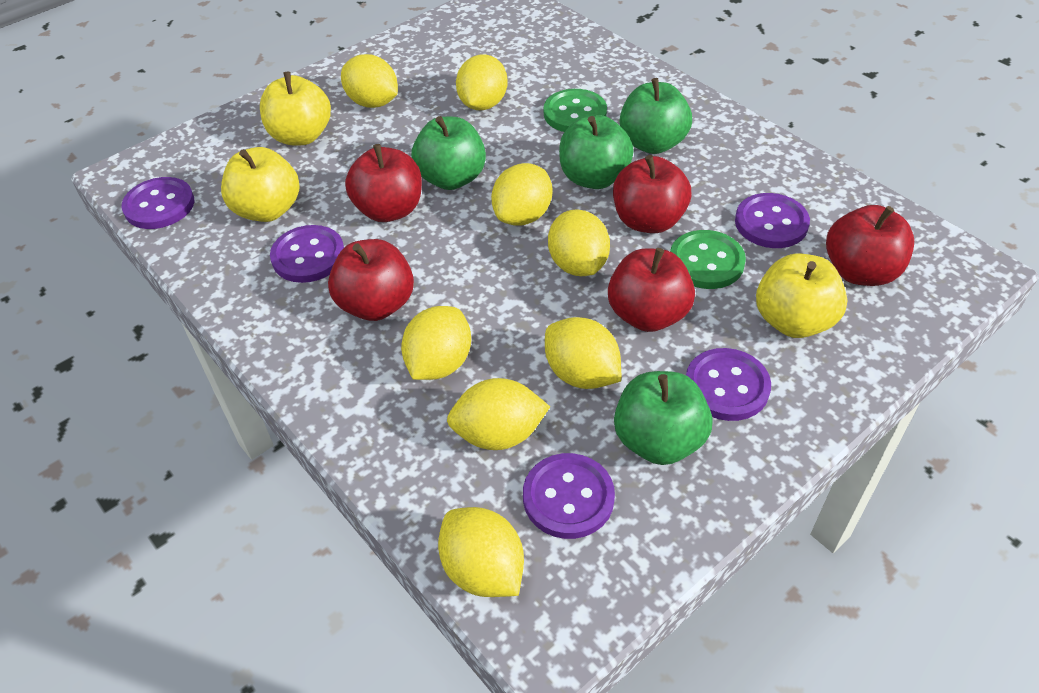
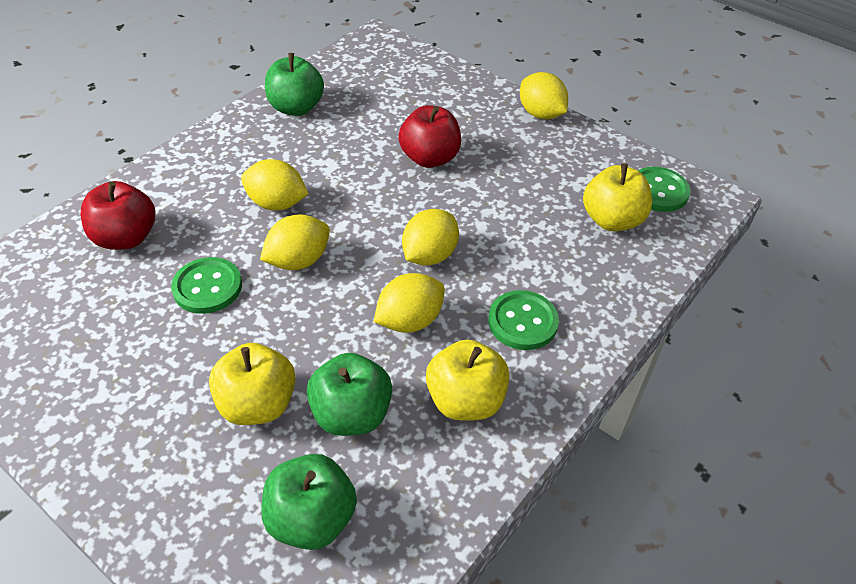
green apple: 4 -> 3
green button: 2 -> 3
purple button: 5 -> 0
red apple: 5 -> 2
yellow lemon: 8 -> 5

